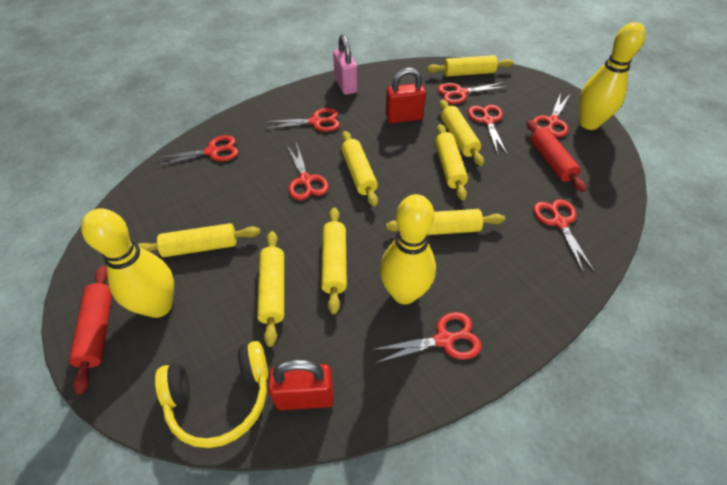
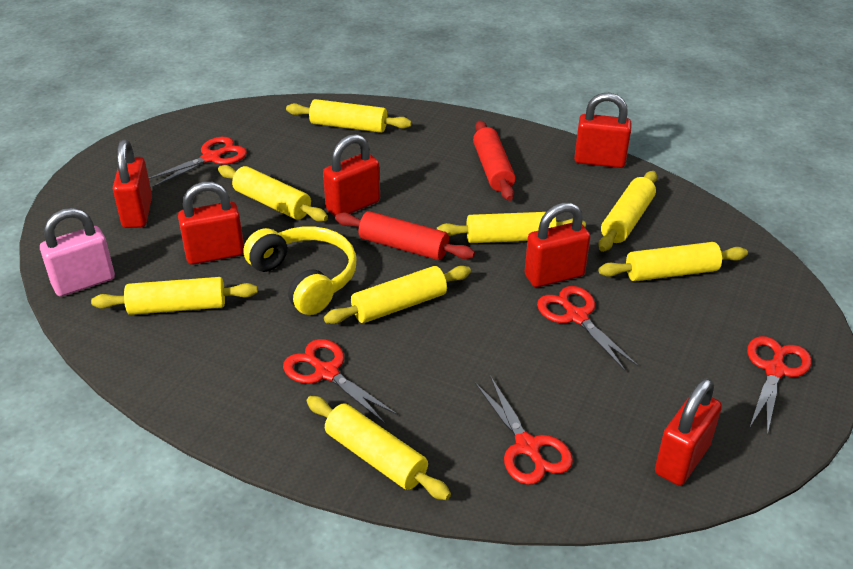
red padlock: 2 -> 6
red scissors: 8 -> 5
yellow bowling pin: 3 -> 0

